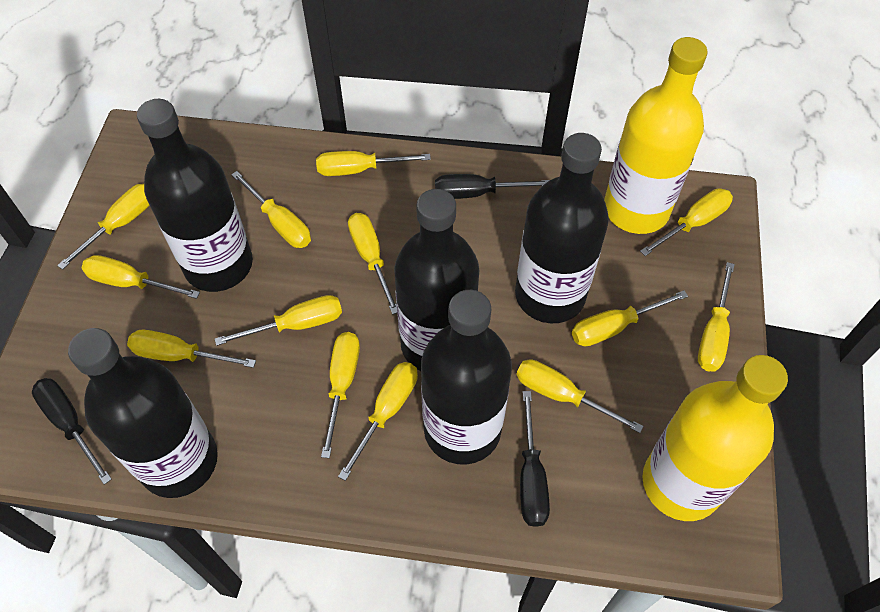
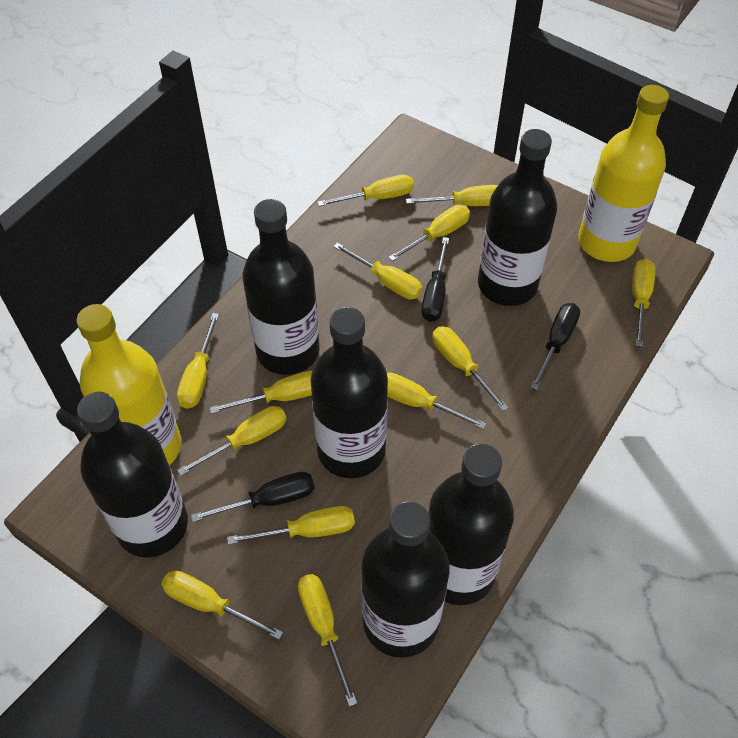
black bottle: 5 -> 6

